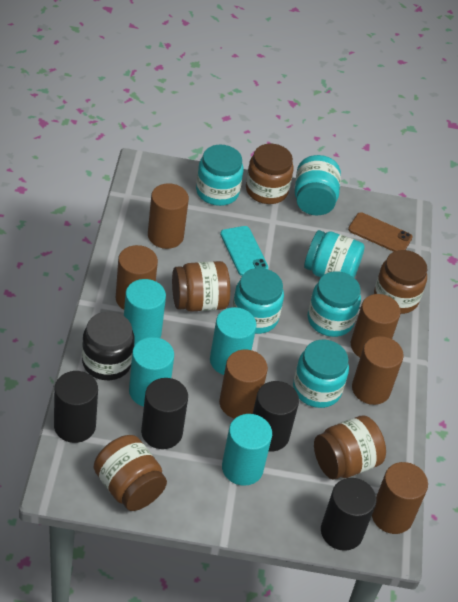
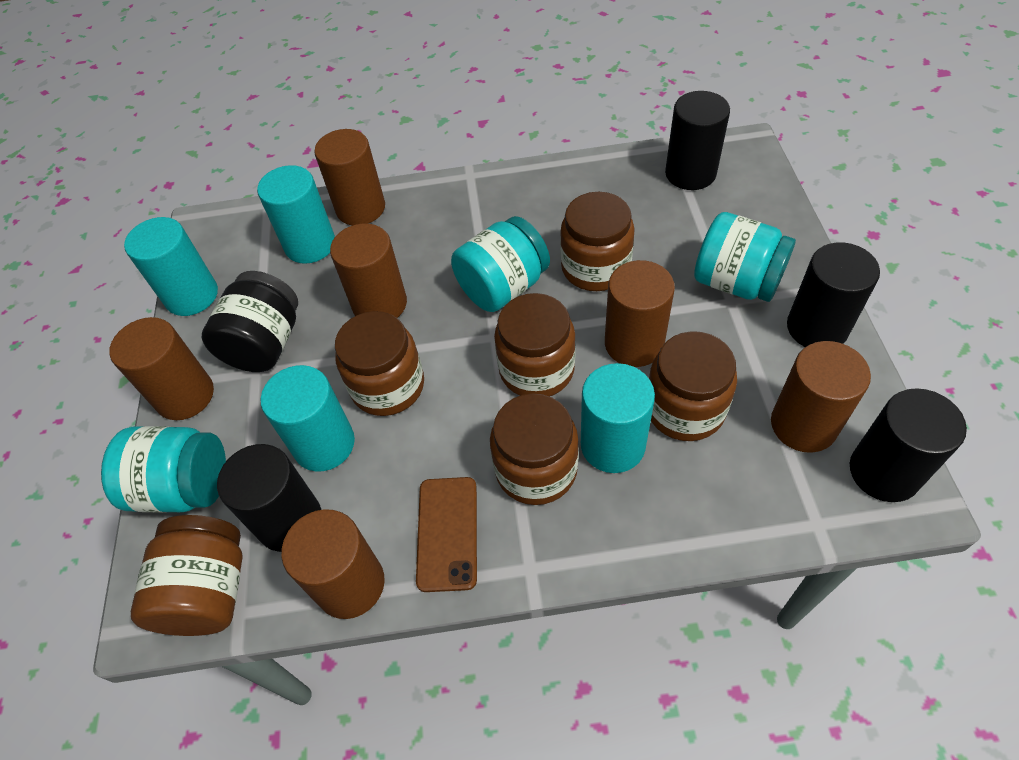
brown jar: 5 -> 6
turquoise jar: 6 -> 3
turquoise phone: 1 -> 0

